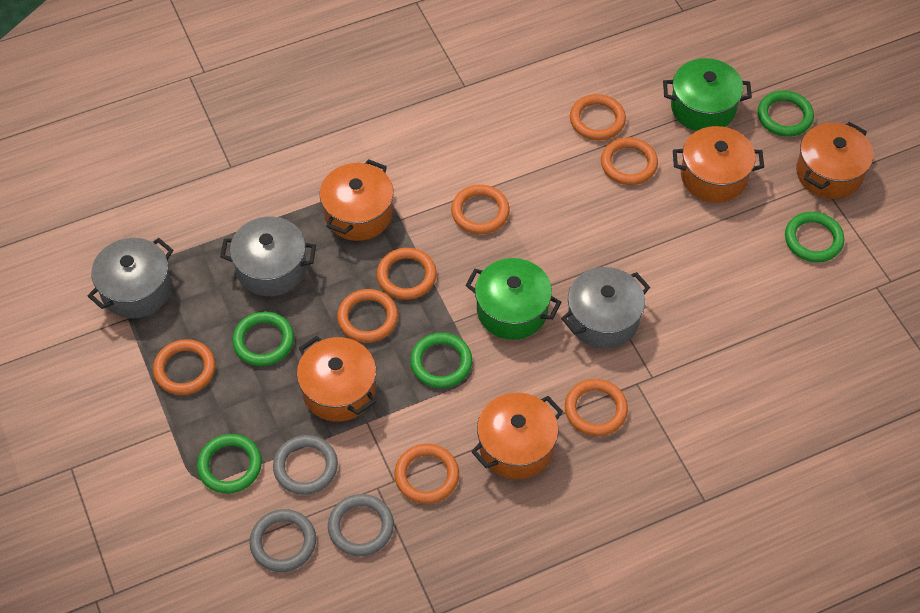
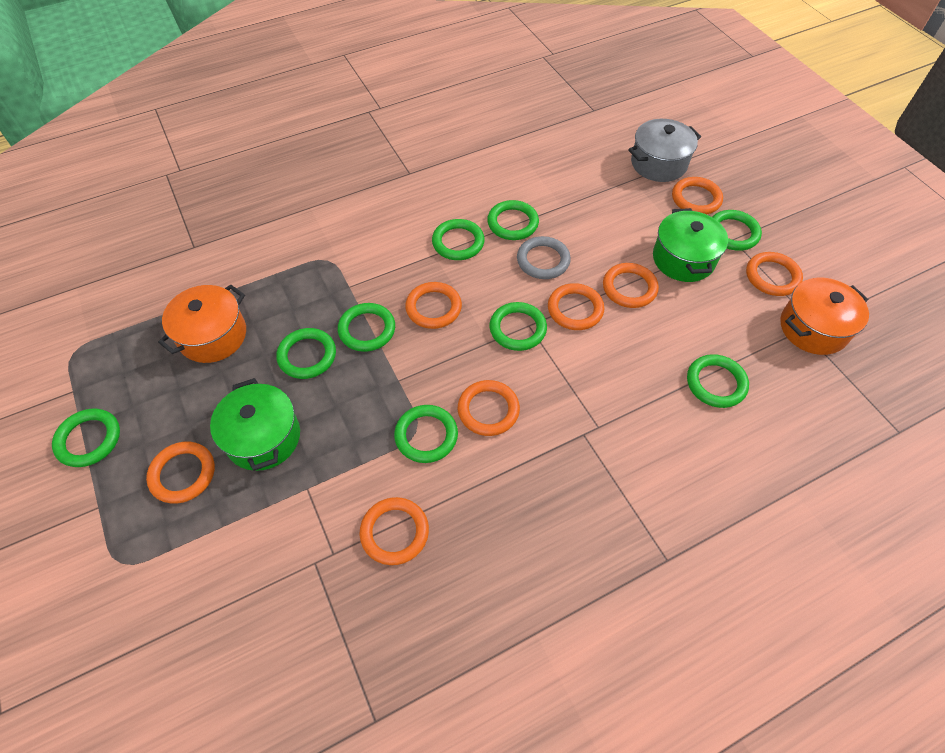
green ring: 5 -> 9
grey pot: 3 -> 1
grey ring: 3 -> 1
orange pot: 5 -> 2

